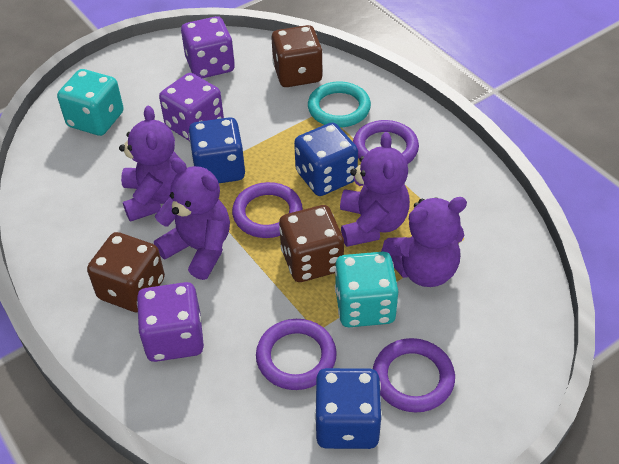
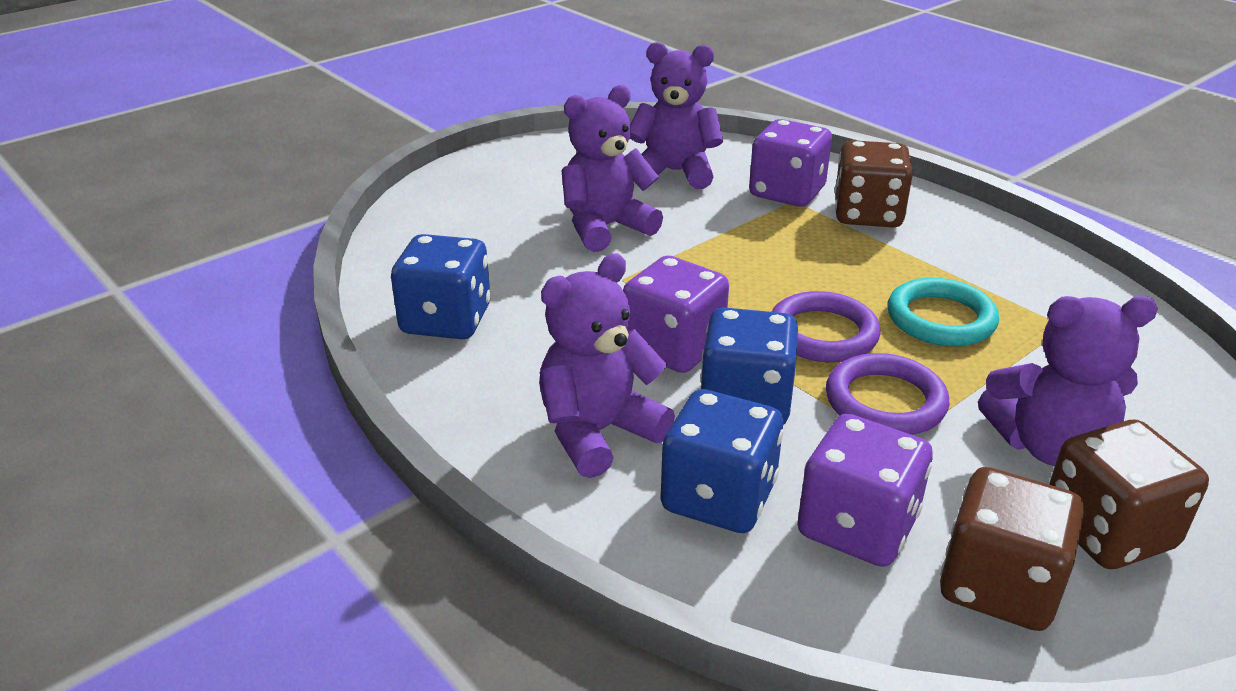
purple ring: 4 -> 2
turquoise dice: 2 -> 0

